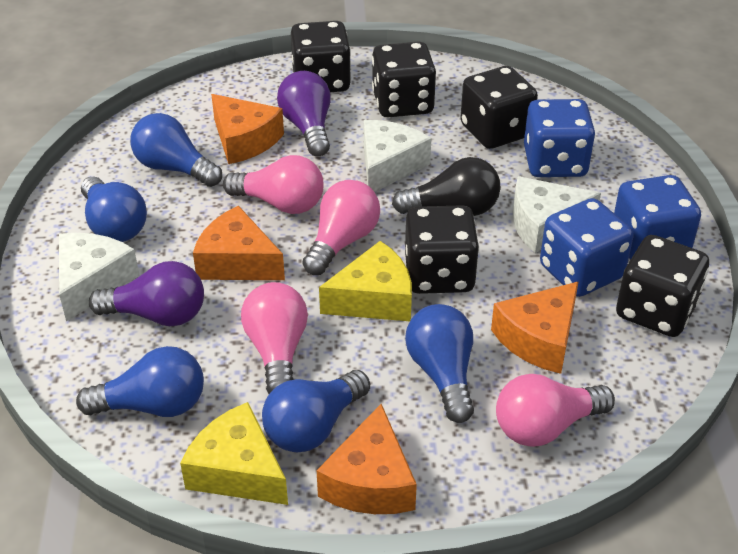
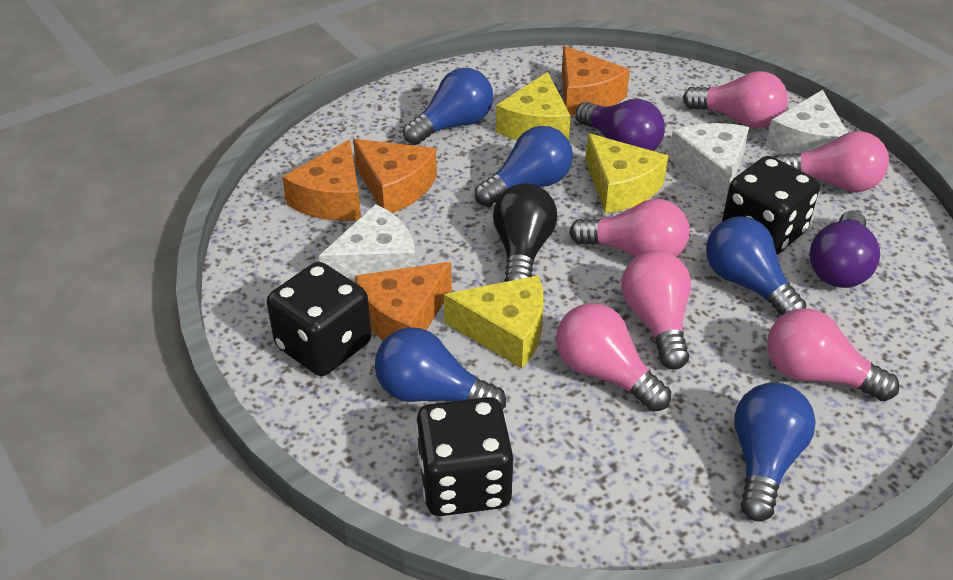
black dice: 5 -> 3
blue dice: 3 -> 0
pink light bulb: 4 -> 6
yellow cheese: 2 -> 3

